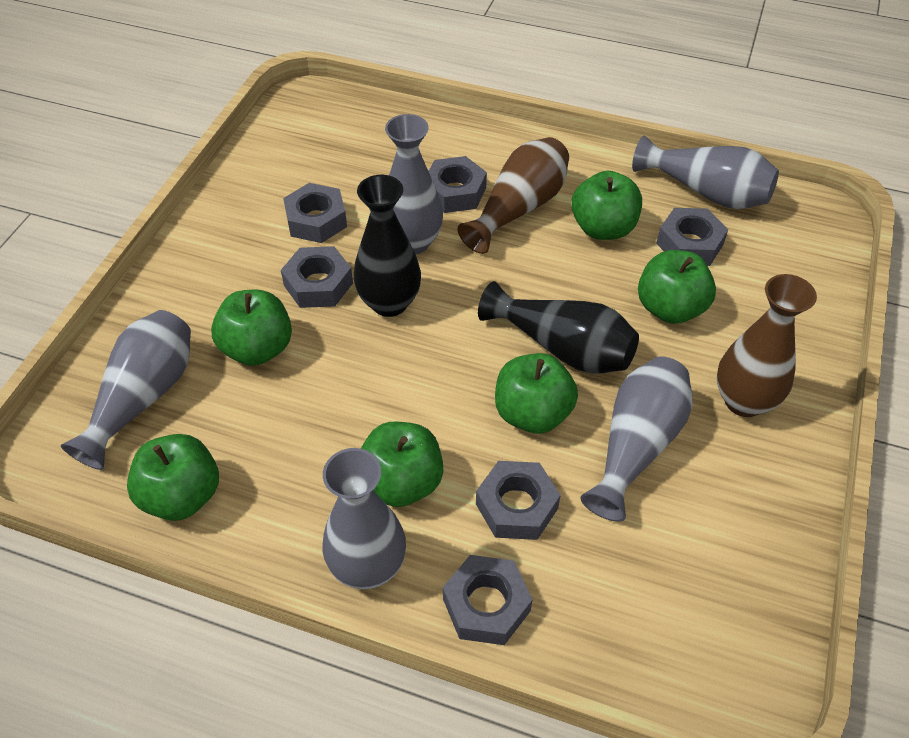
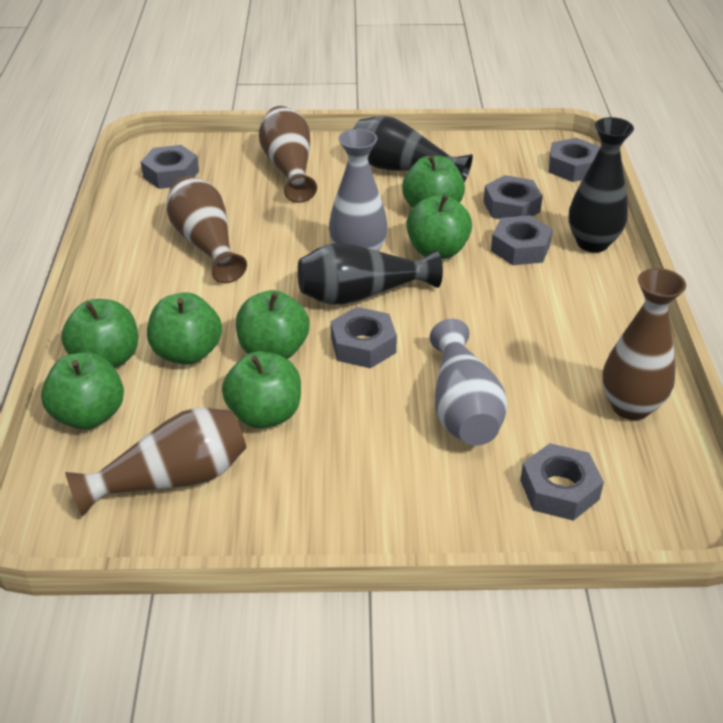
black vase: 2 -> 3
brown vase: 2 -> 4
green apple: 6 -> 7
grey vase: 5 -> 2

